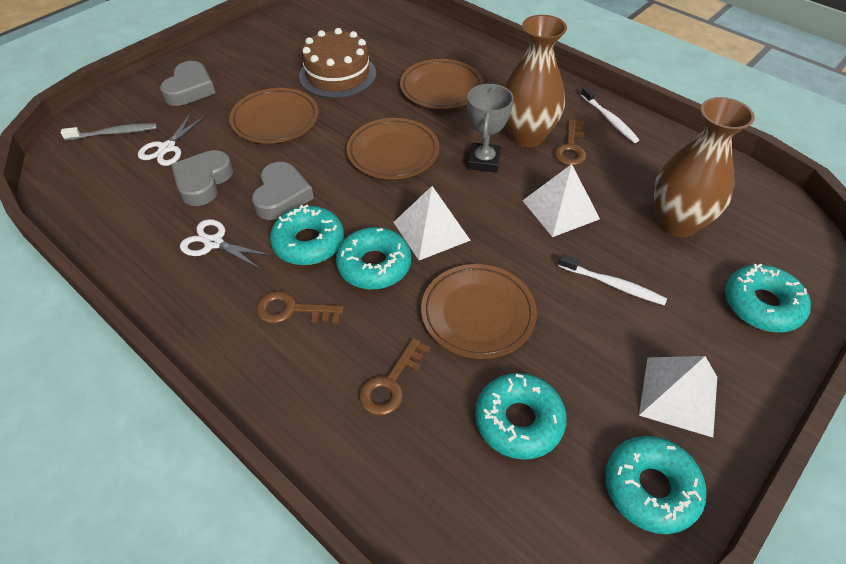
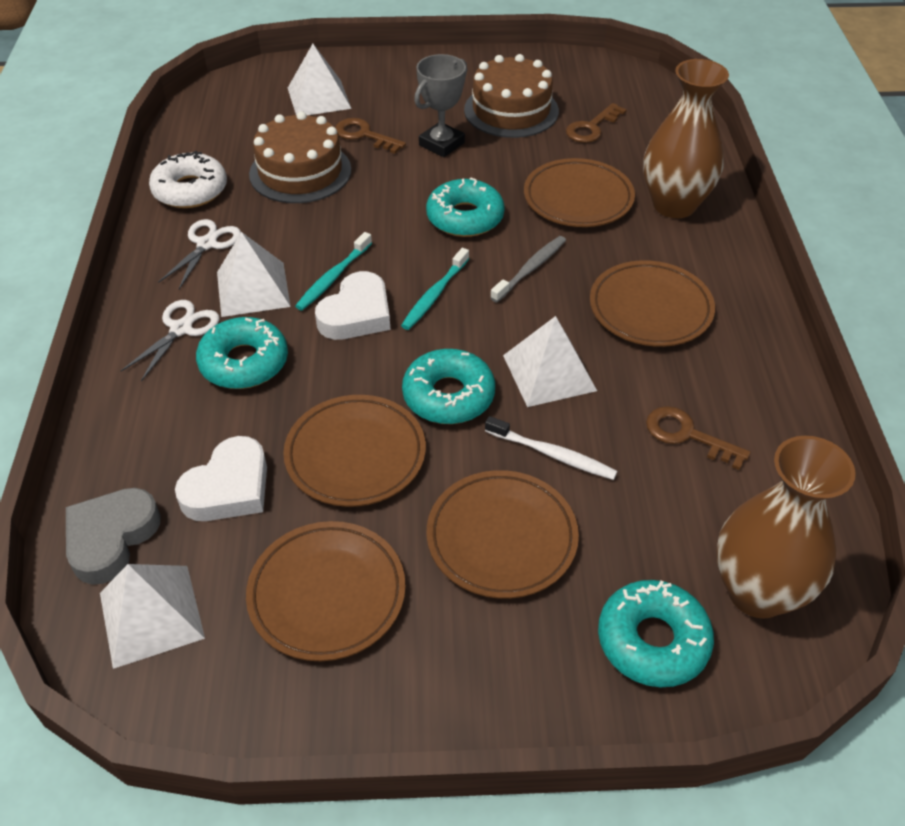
brown cake: 1 -> 2
brown plate: 4 -> 5
grey heart: 3 -> 1
turquoise donut: 5 -> 4
turquoise toothbrush: 0 -> 2
white donut: 0 -> 1
white heart: 0 -> 2
white pyramid: 3 -> 4
white toothbrush: 2 -> 1

